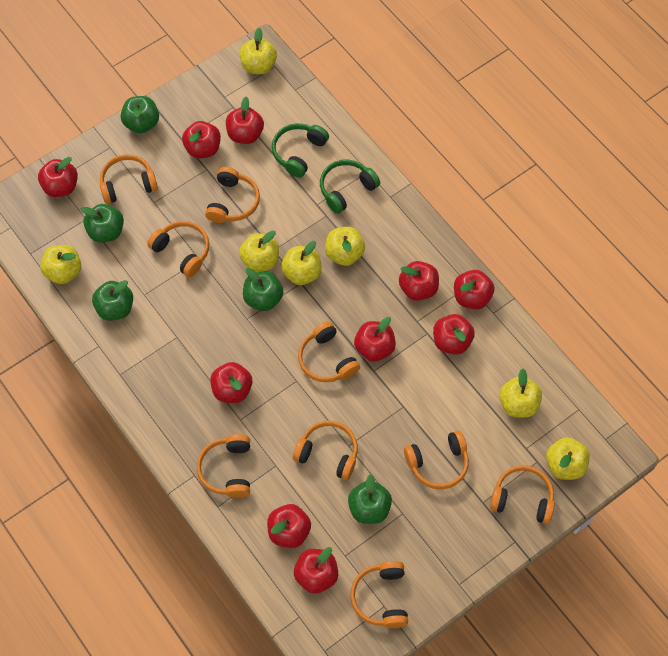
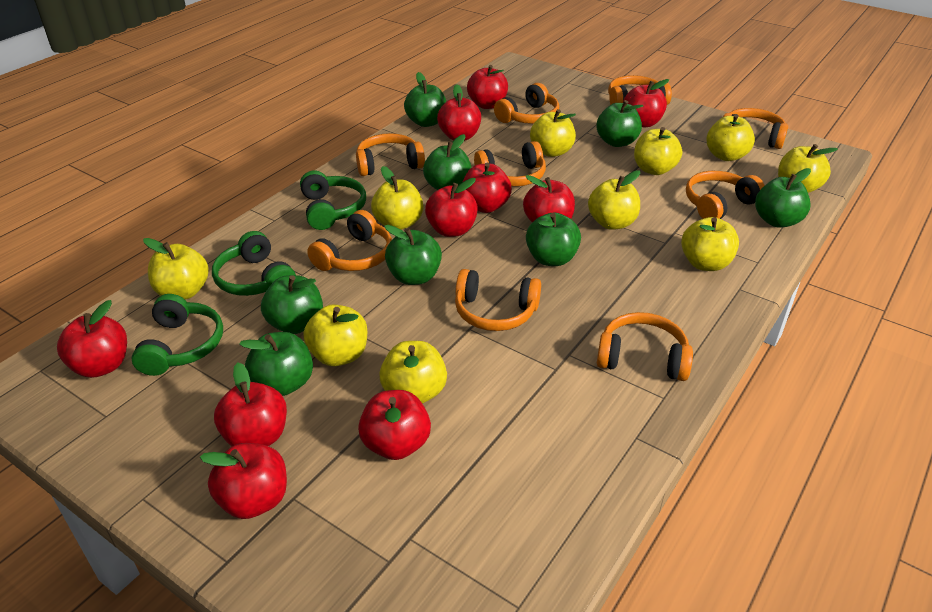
green apple: 5 -> 8
green headphones: 2 -> 3
yellow apple: 7 -> 10

